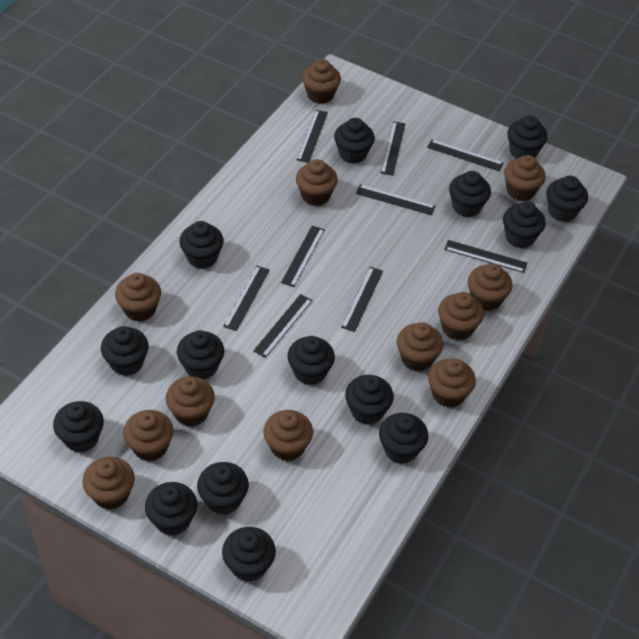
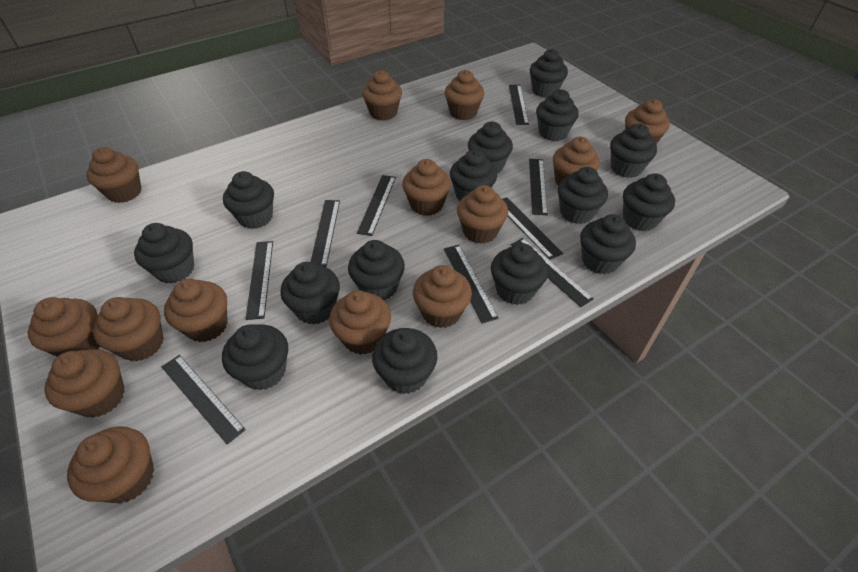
brown cupcake: 12 -> 14

